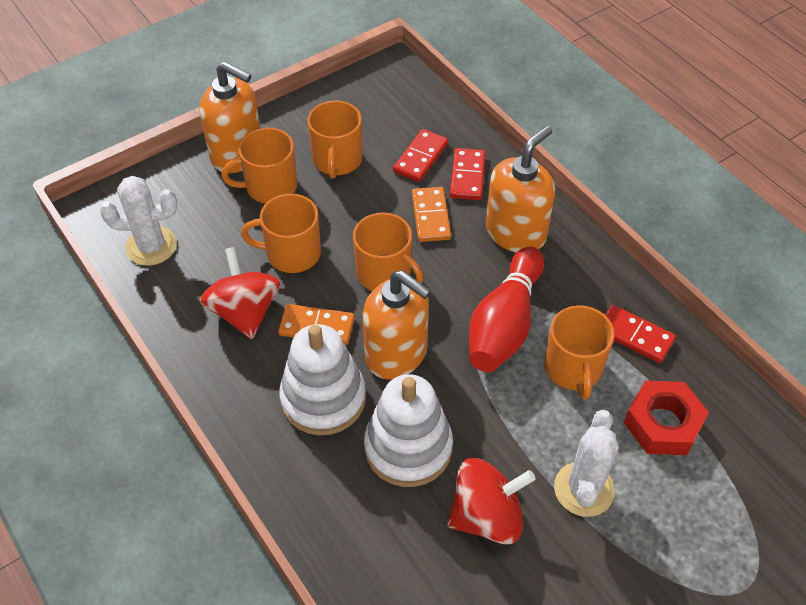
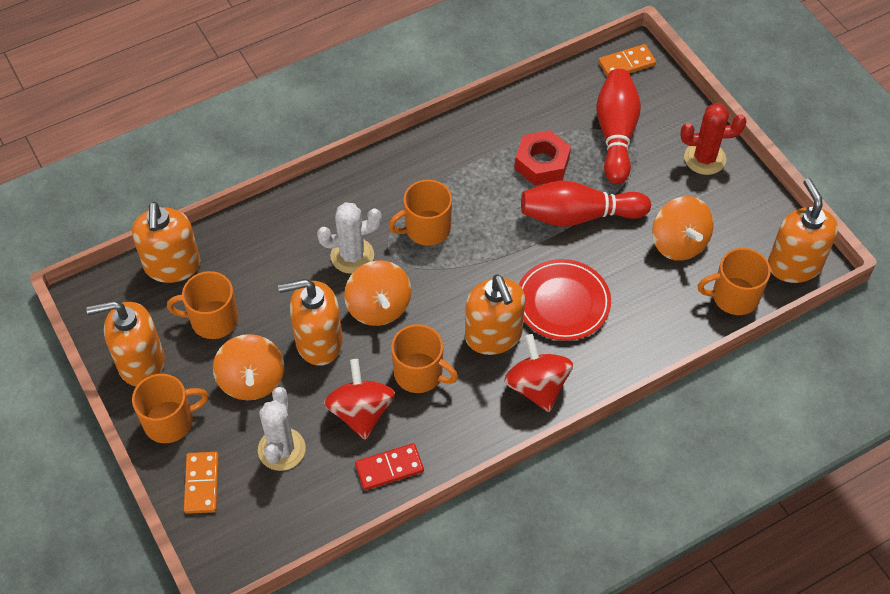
orange soap dispenser: 3 -> 5
orange spinning top: 0 -> 3
red bowling pin: 1 -> 2
red cactus: 0 -> 1
red domino: 3 -> 1
red plate: 0 -> 1
white stacking toy: 2 -> 0

